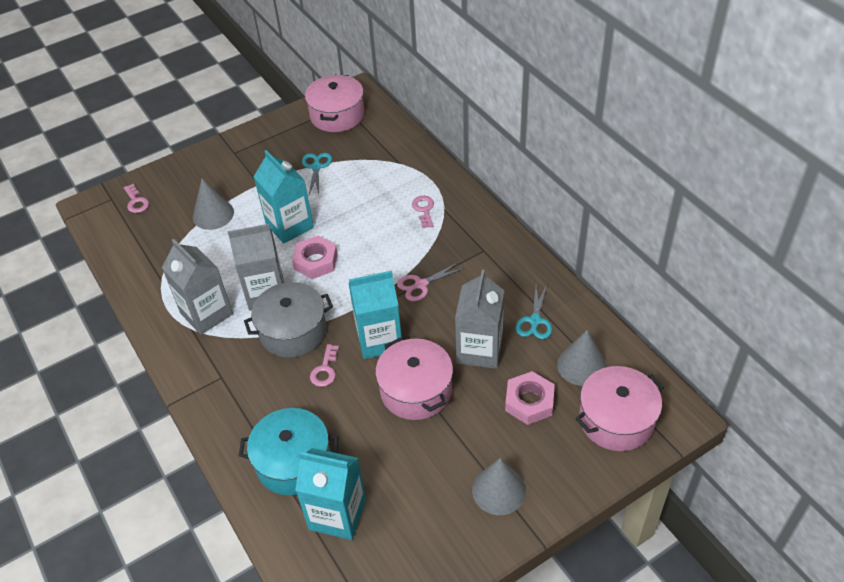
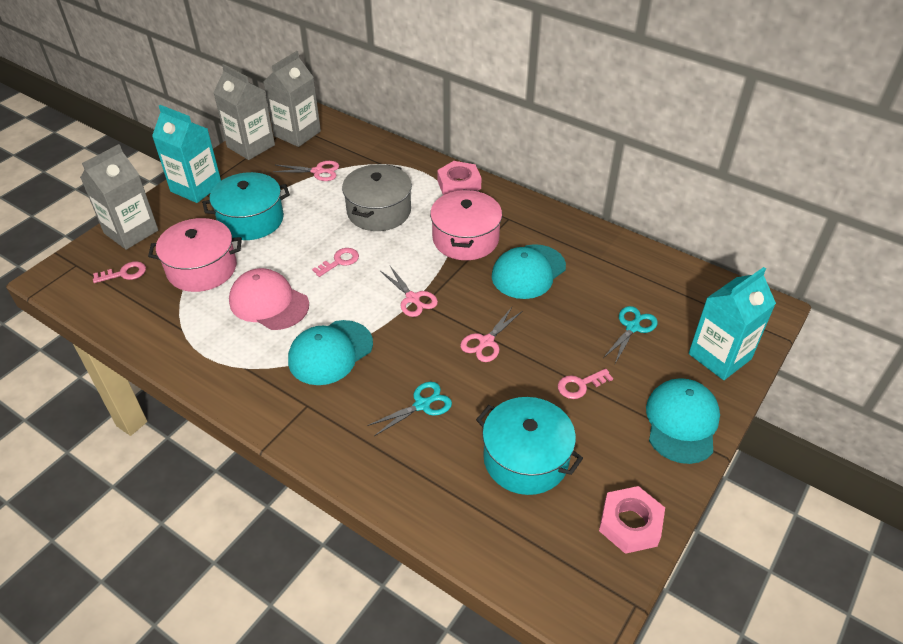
grey cone: 3 -> 0
pink cap: 0 -> 1
pink pot: 3 -> 2
pink scissors: 1 -> 3
turquoise cap: 0 -> 3
turquoise carton: 3 -> 2
turquoise pot: 1 -> 2

